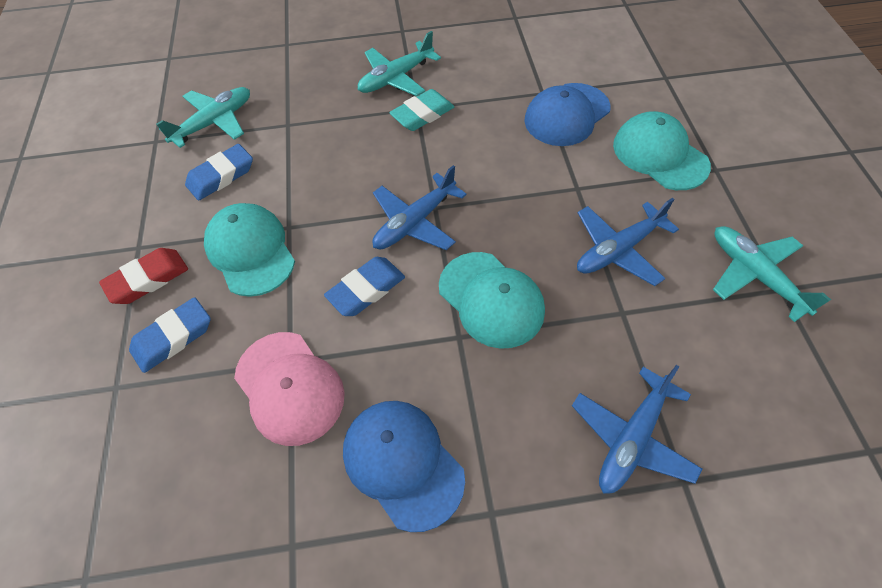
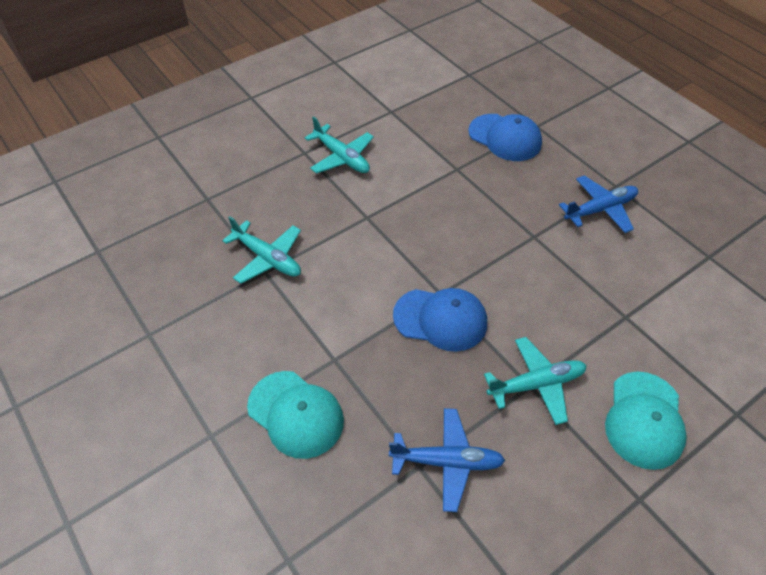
blue eraser: 3 -> 0
blue plane: 3 -> 2
pink cap: 1 -> 0
red eraser: 1 -> 0
turquoise cap: 3 -> 2
turquoise eraser: 1 -> 0

